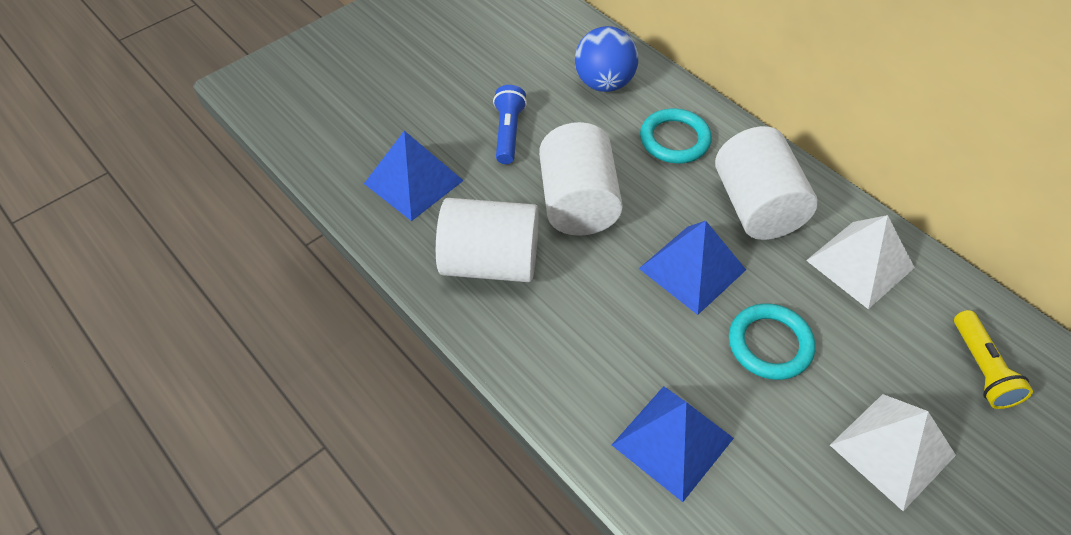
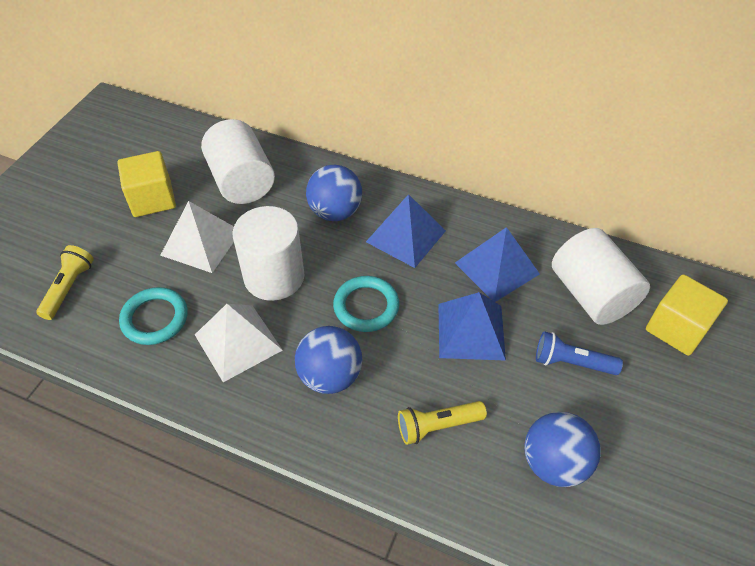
blue ball: 1 -> 3
yellow cube: 0 -> 2
yellow flashlight: 1 -> 2

